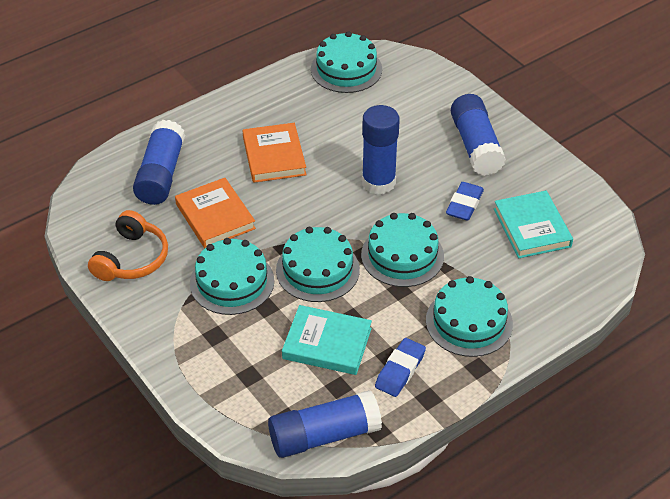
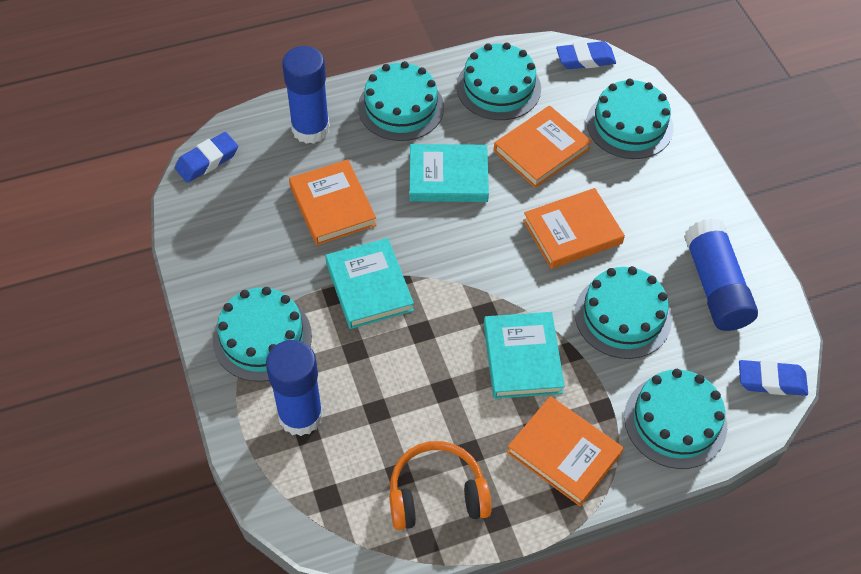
blue eraser: 2 -> 3
blue glue stick: 4 -> 3
orange book: 2 -> 4
turquoise book: 2 -> 3
turquoise cake: 5 -> 6

